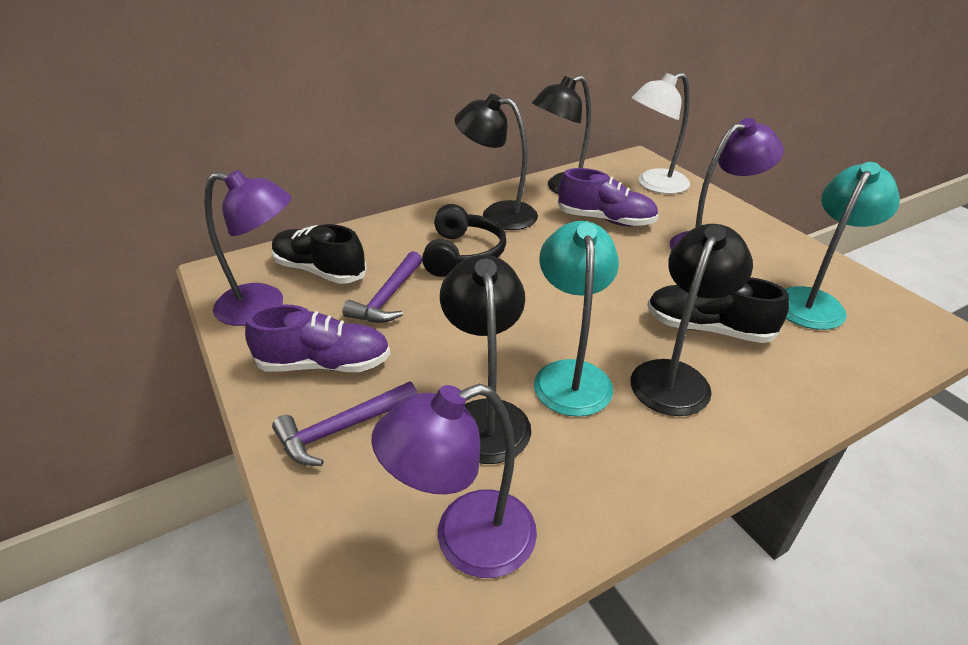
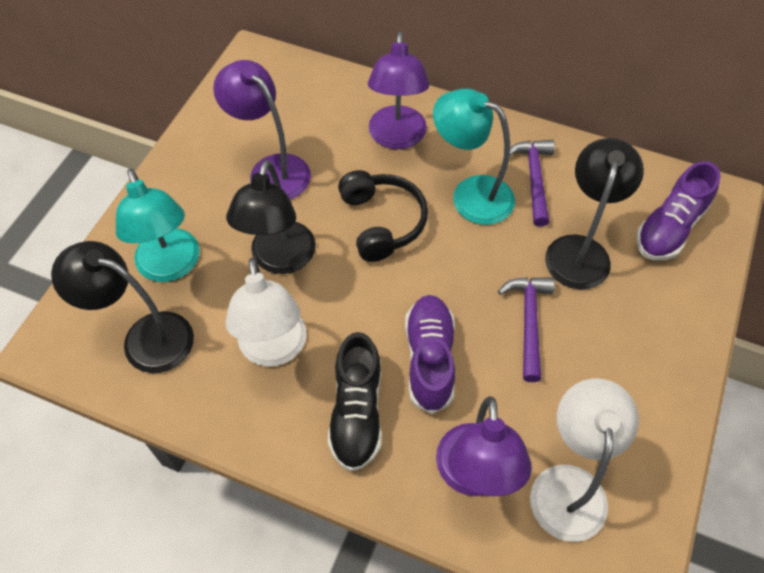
black lamp: 4 -> 3
black shoe: 2 -> 1
white lamp: 1 -> 2

